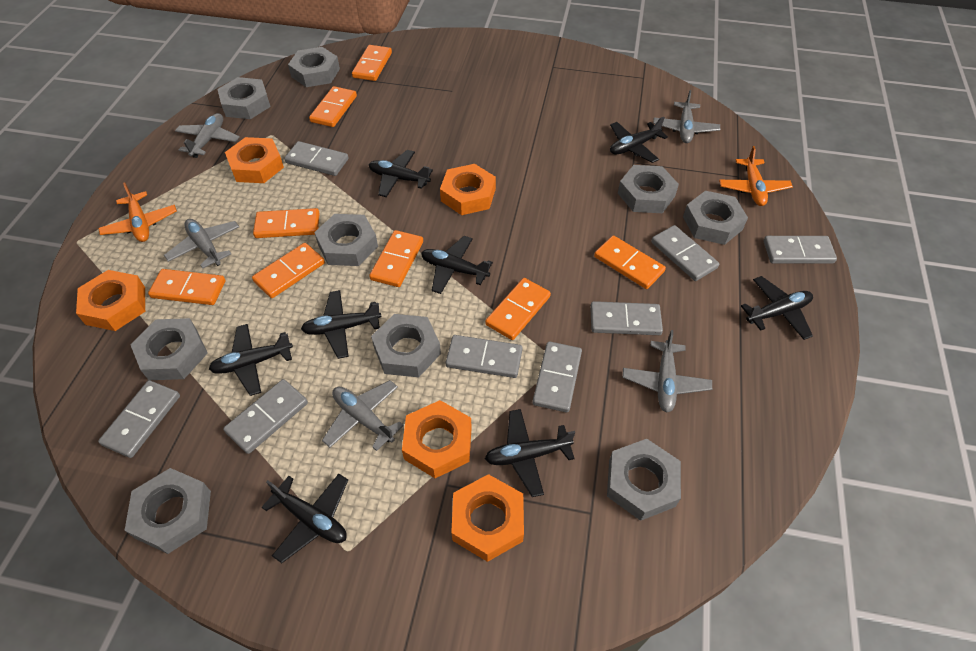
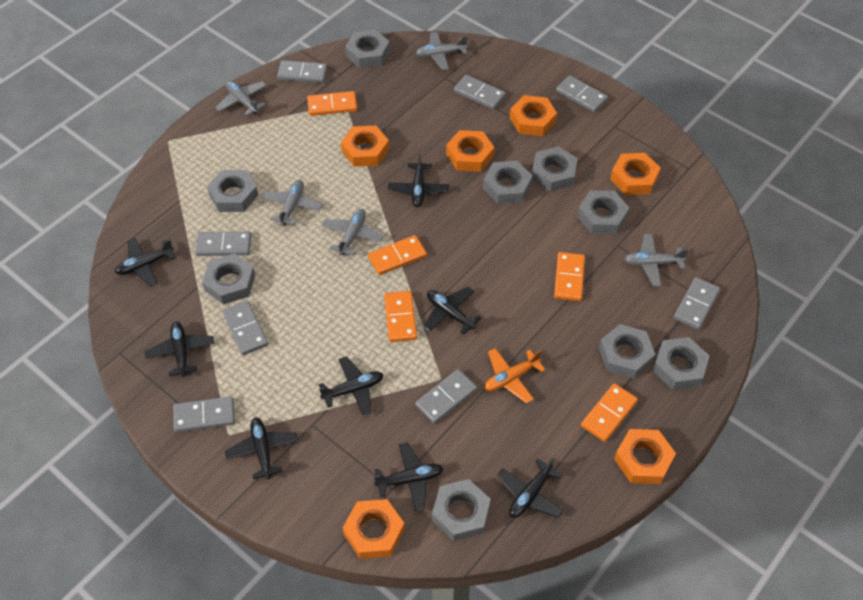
orange domino: 8 -> 5
orange nut: 5 -> 6
orange plane: 2 -> 1

